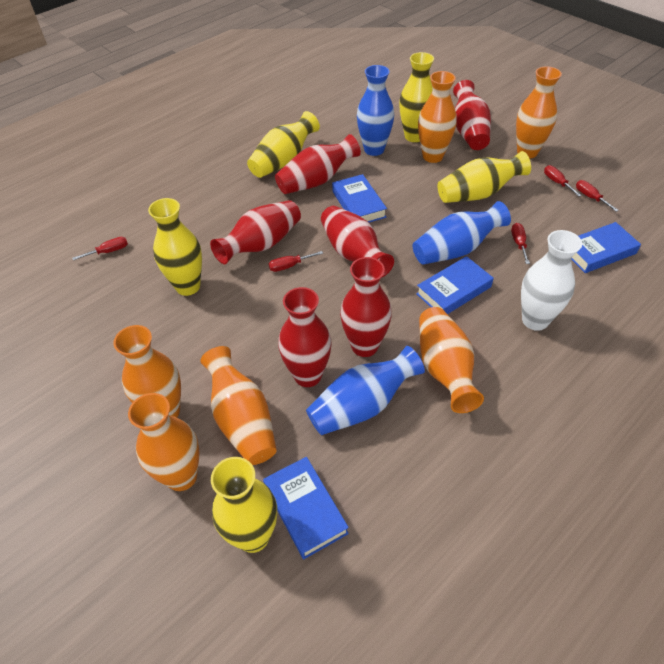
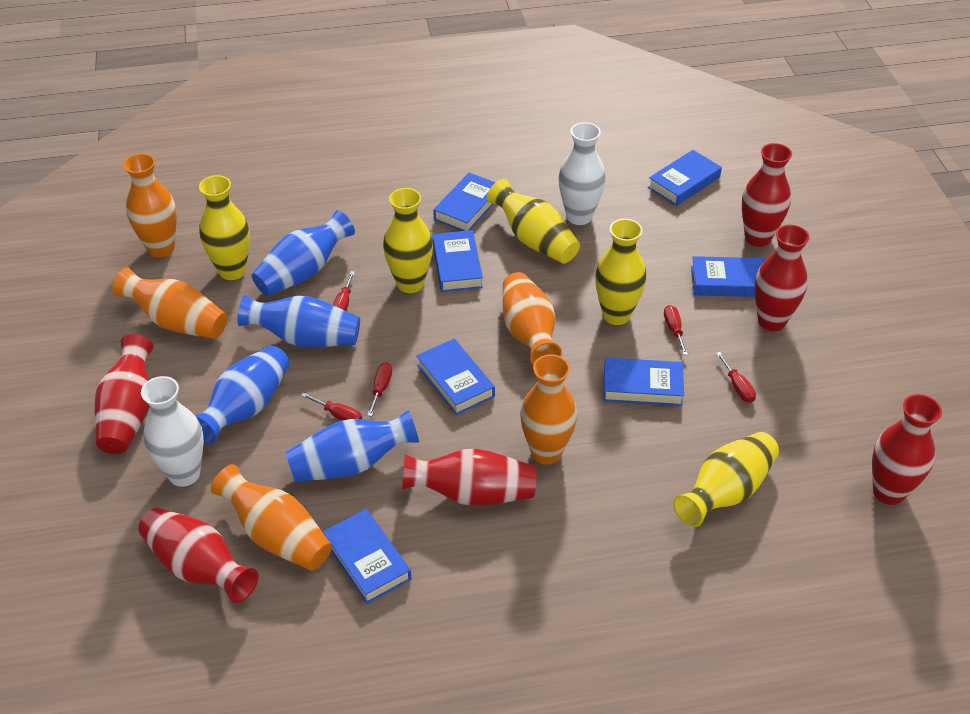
blue book: 4 -> 7
blue vase: 3 -> 4
orange vase: 6 -> 5
white vase: 1 -> 2

